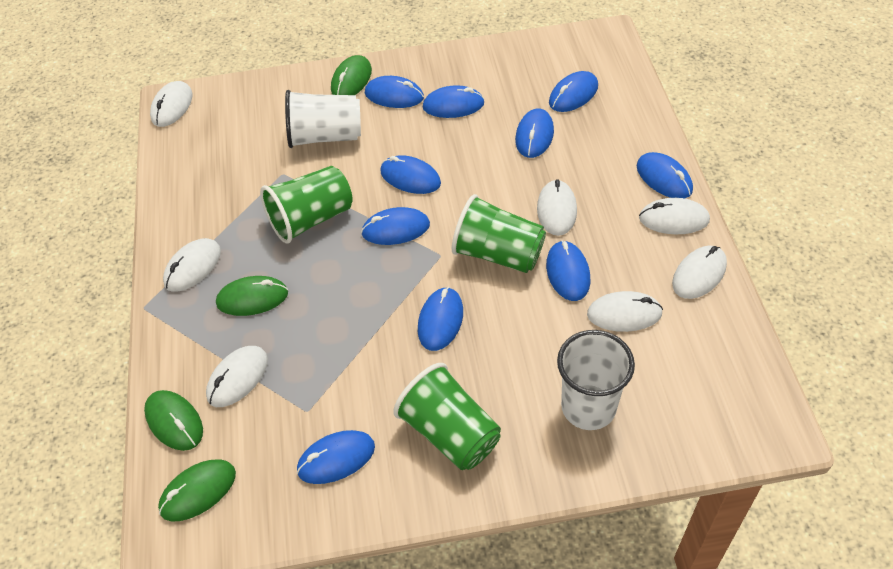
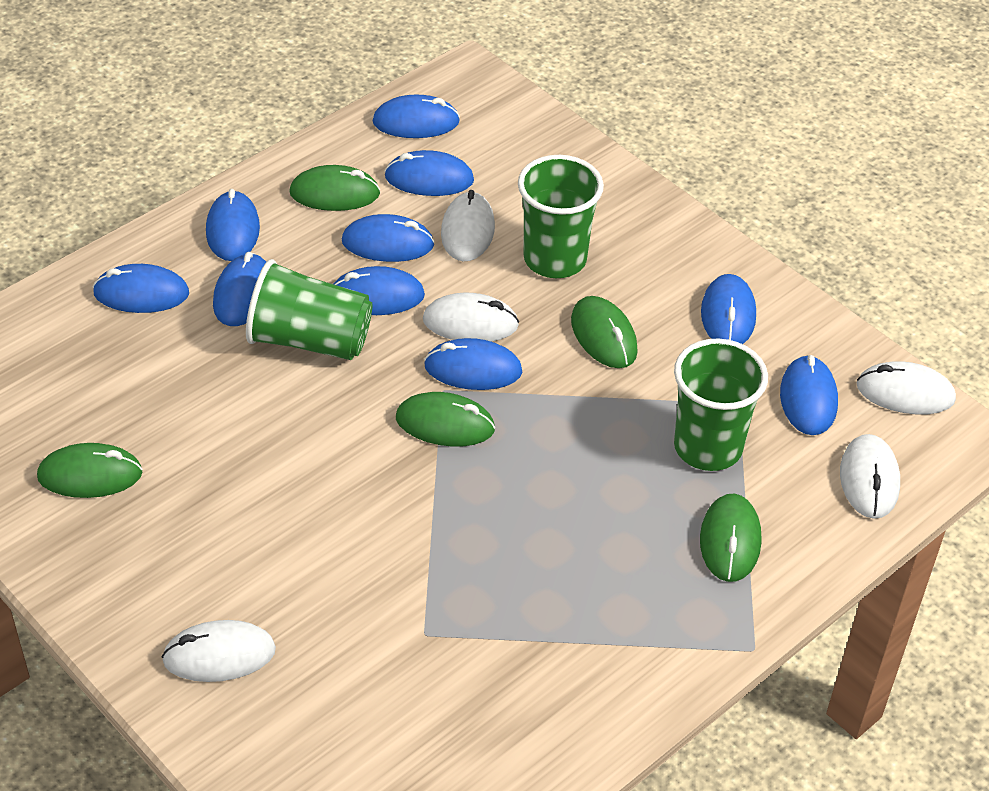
green mouse: 4 -> 5
white cup: 2 -> 0
white mouse: 7 -> 5

